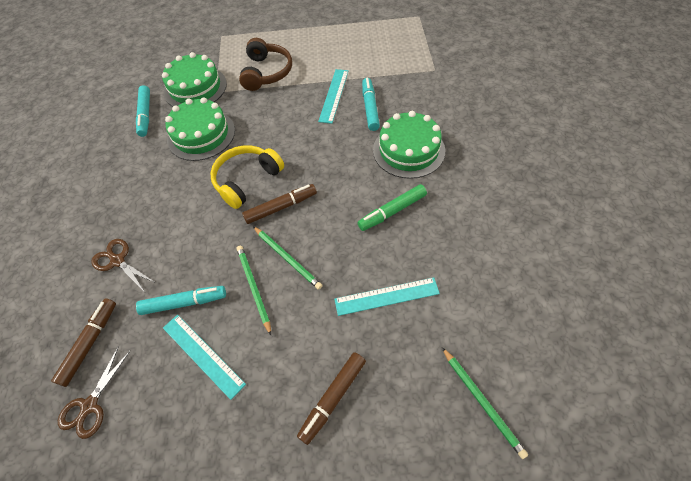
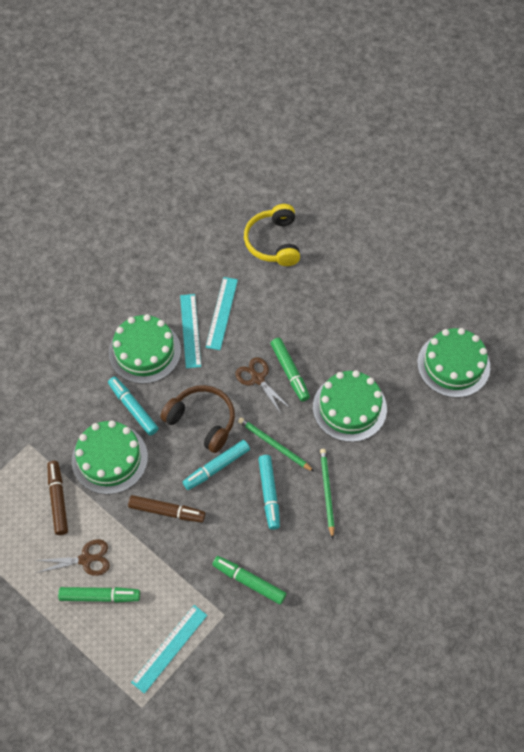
brown marker: 3 -> 2
green cake: 3 -> 4
green marker: 1 -> 3
green pencil: 3 -> 2

